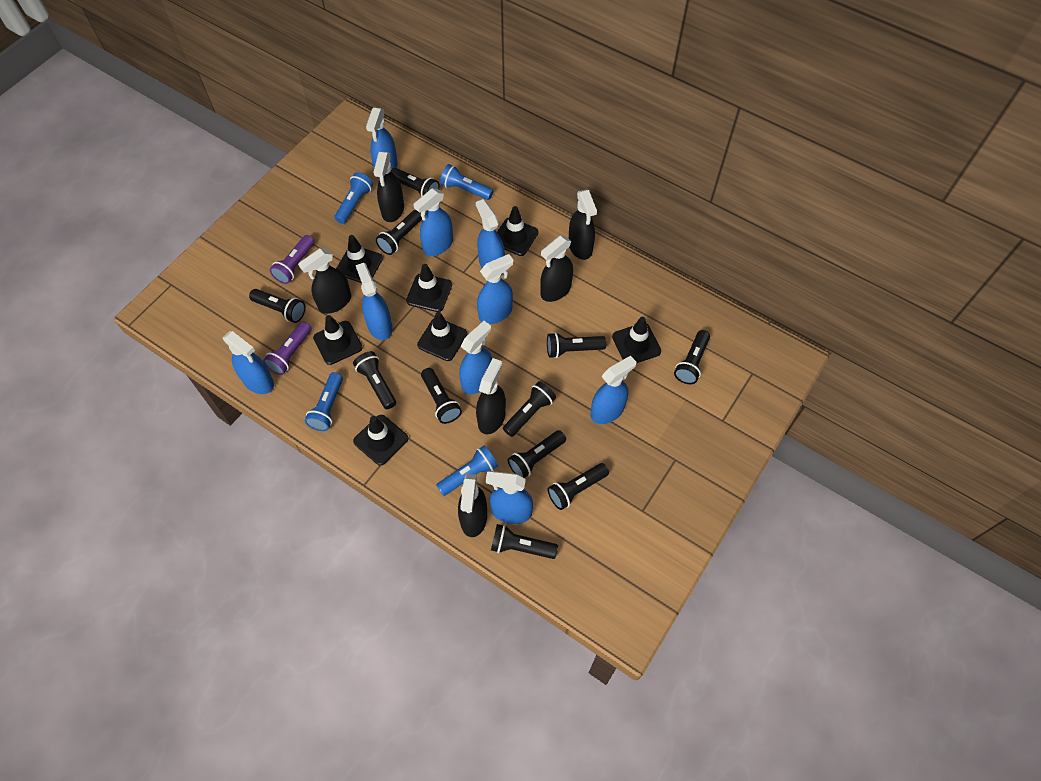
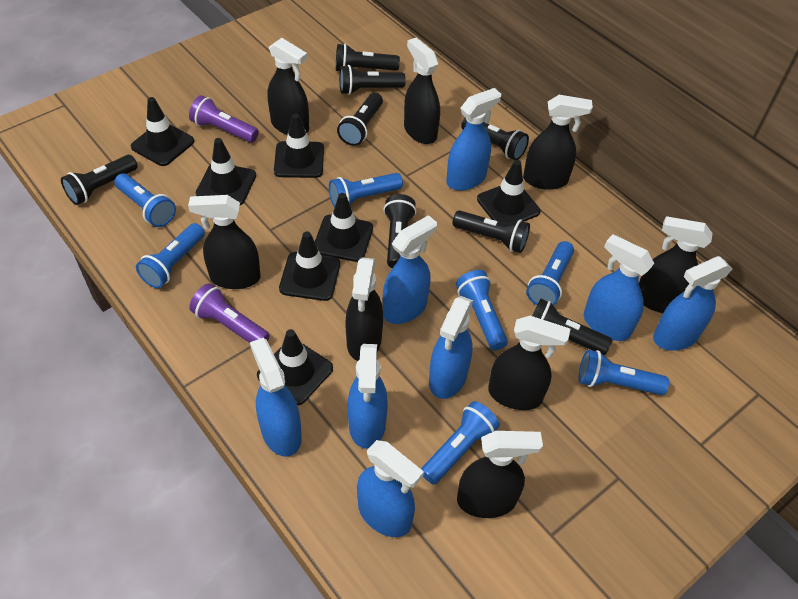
black flashlight: 11 -> 8
black spray bottle: 6 -> 8
blue flashlight: 4 -> 7
blue spray bottle: 9 -> 8

